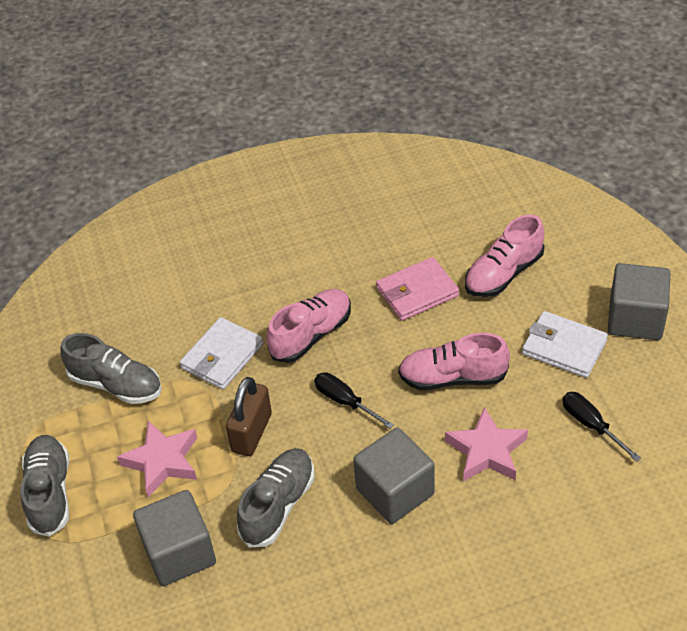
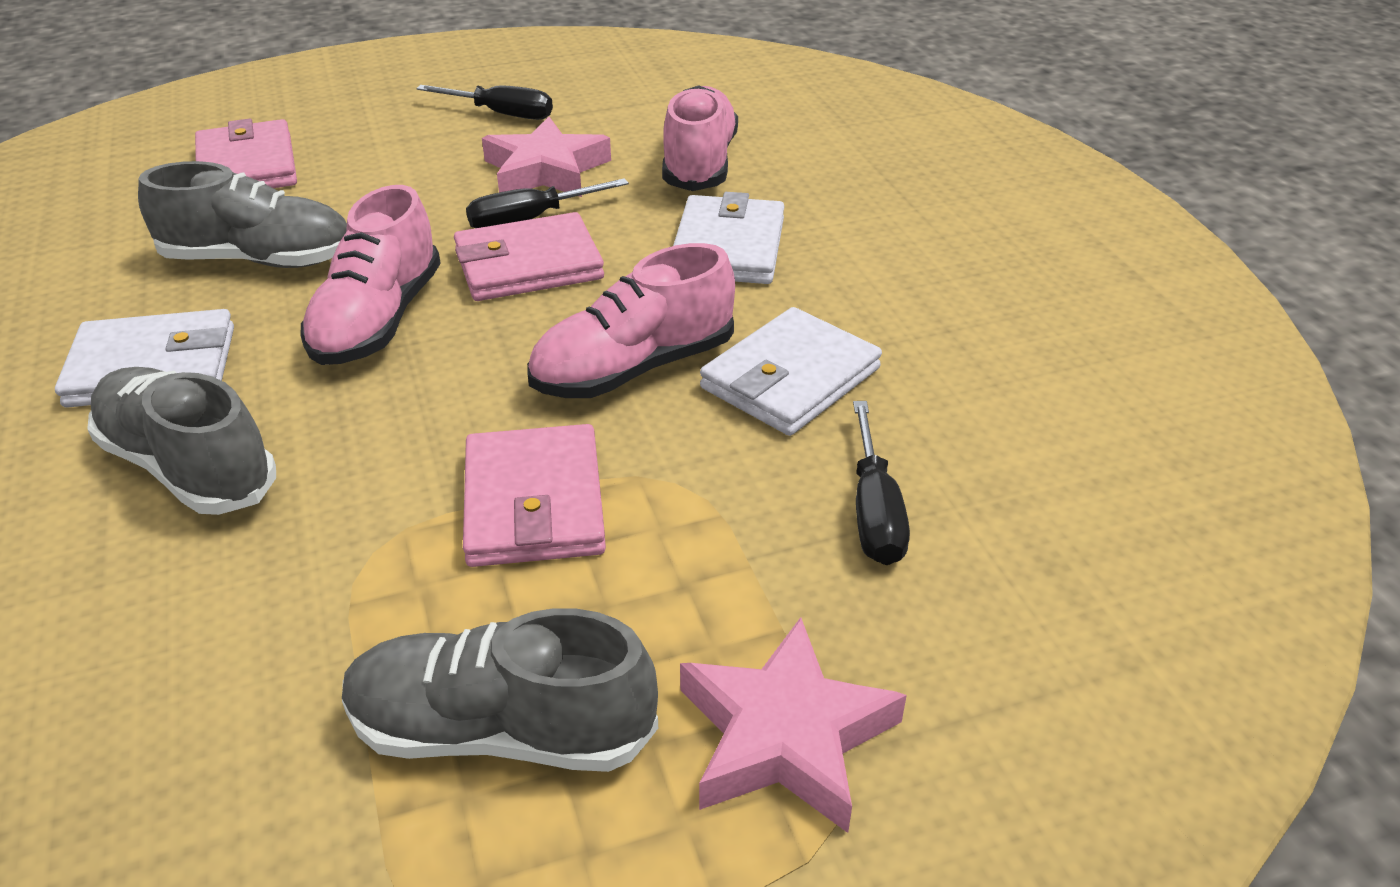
black screwdriver: 2 -> 3
brown padlock: 1 -> 0
grey cube: 3 -> 0
pink wallet: 1 -> 3
white wallet: 2 -> 3

